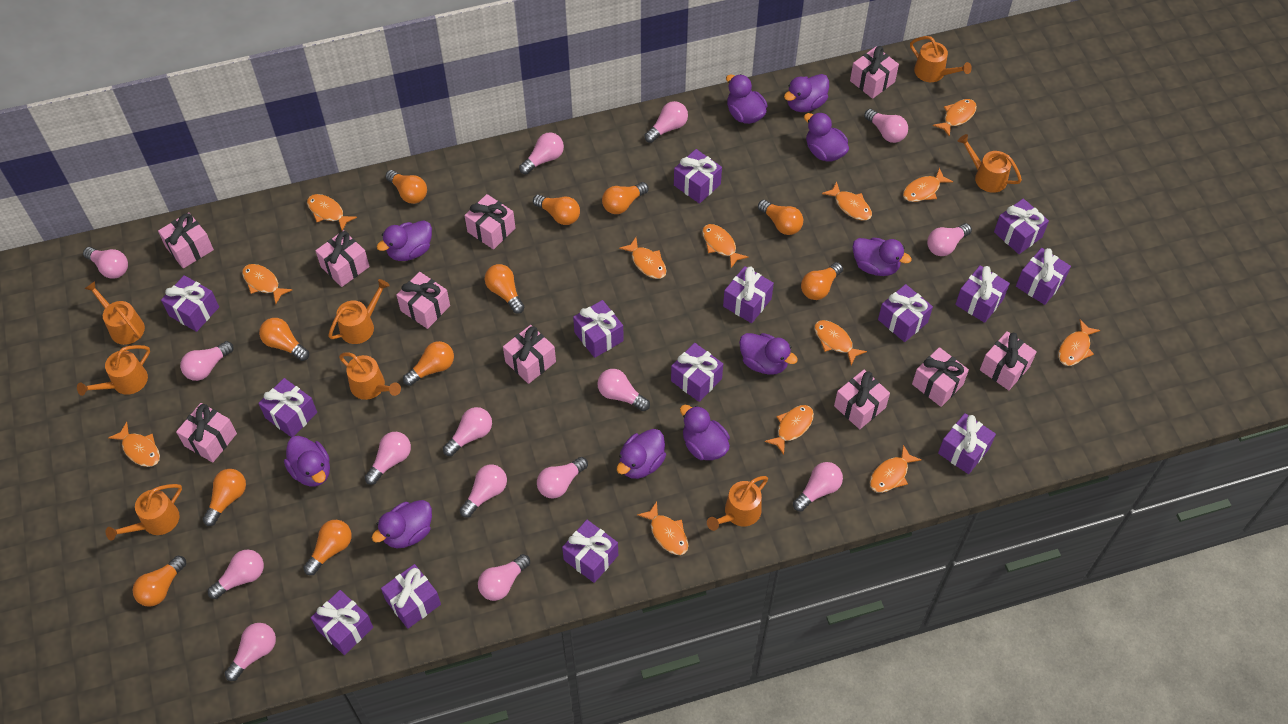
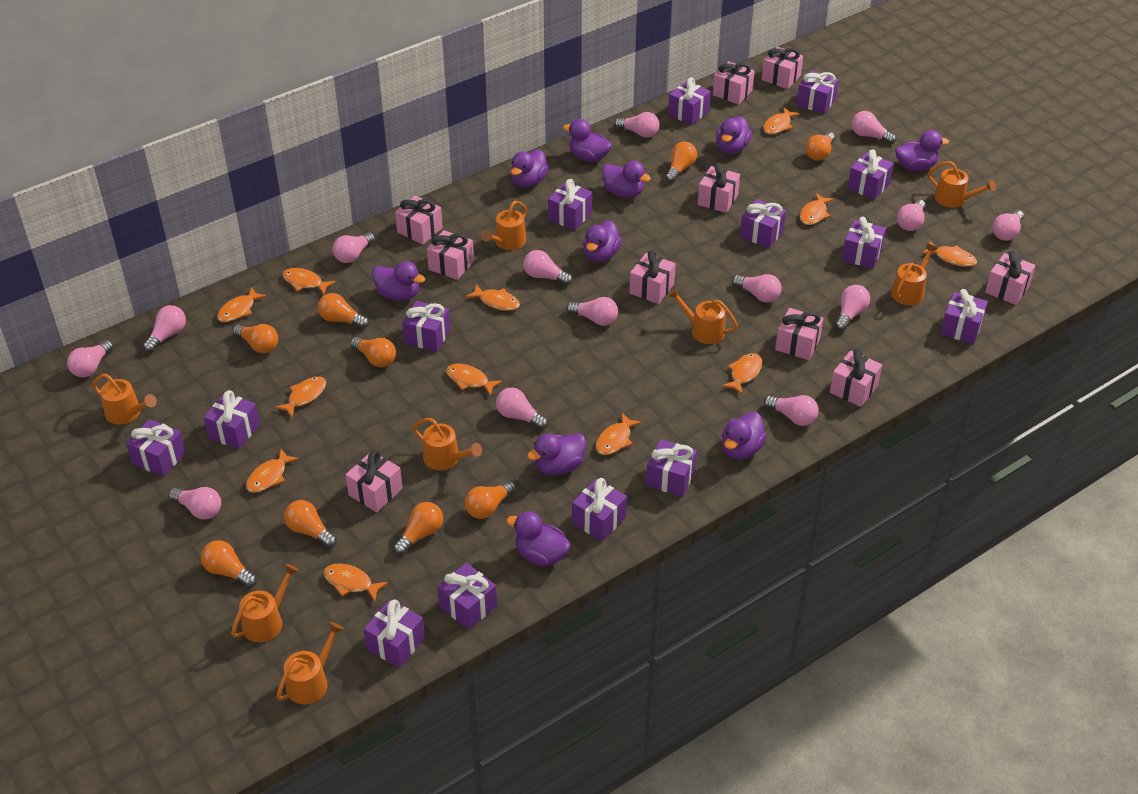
orange fish: 13 -> 12
orange light bulb: 11 -> 9
pink light bulb: 15 -> 14

